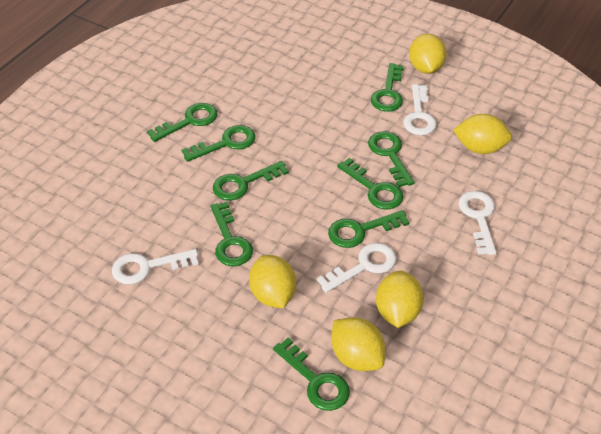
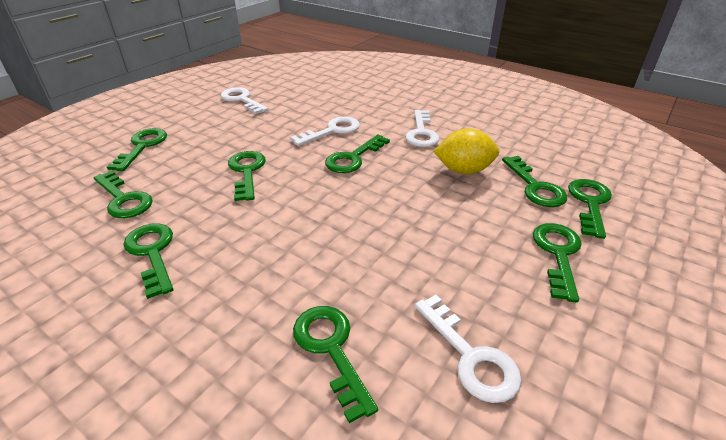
yellow lemon: 5 -> 1

